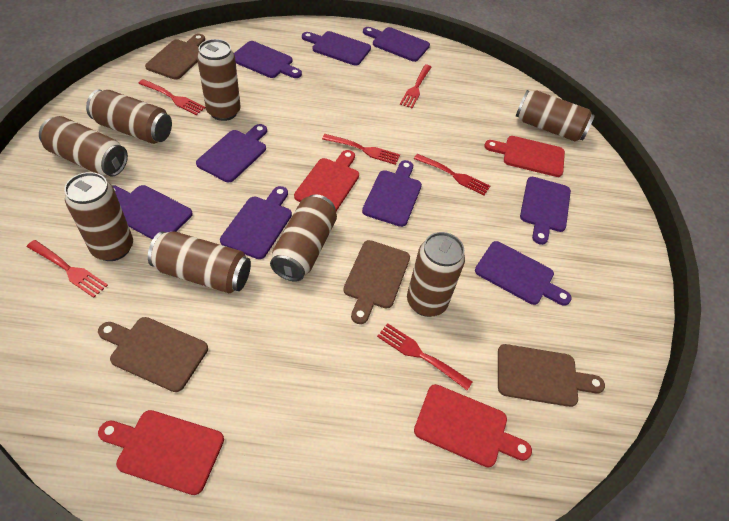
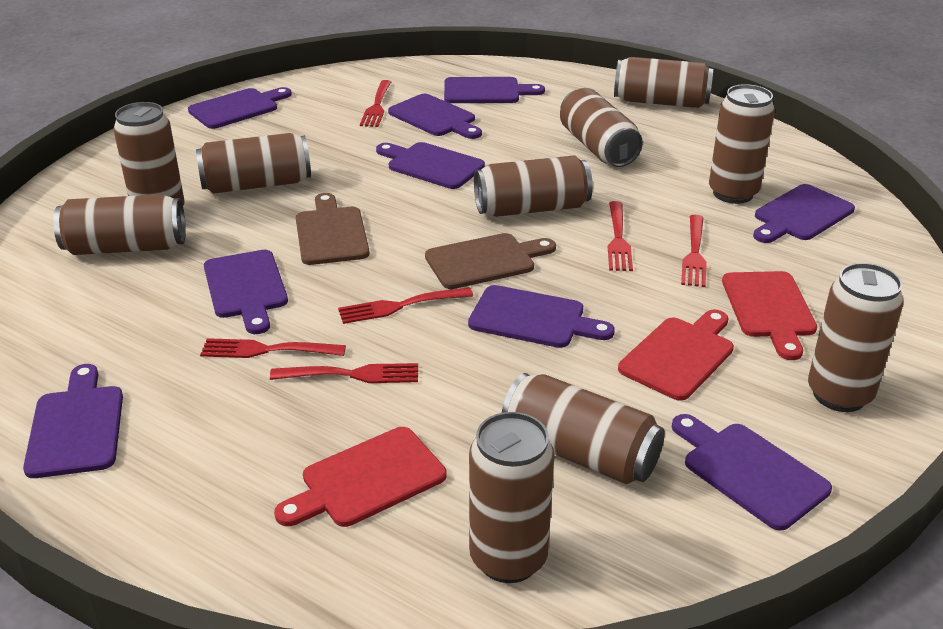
brown can: 8 -> 10
brown cutting board: 4 -> 2
red cutting board: 4 -> 3

